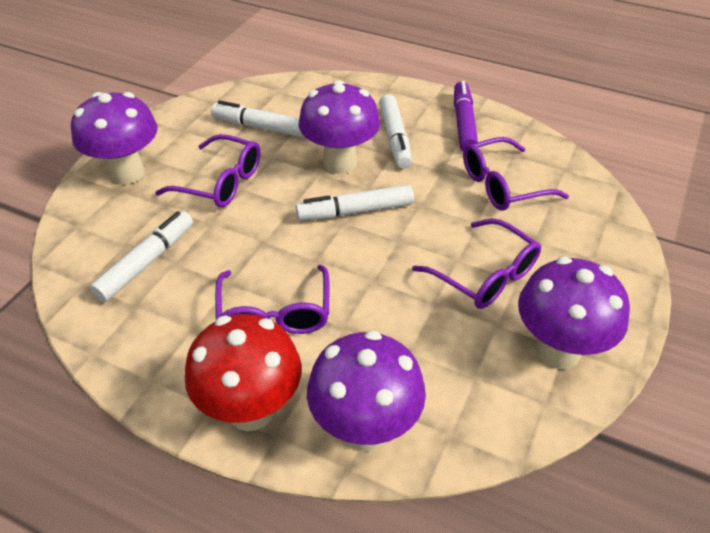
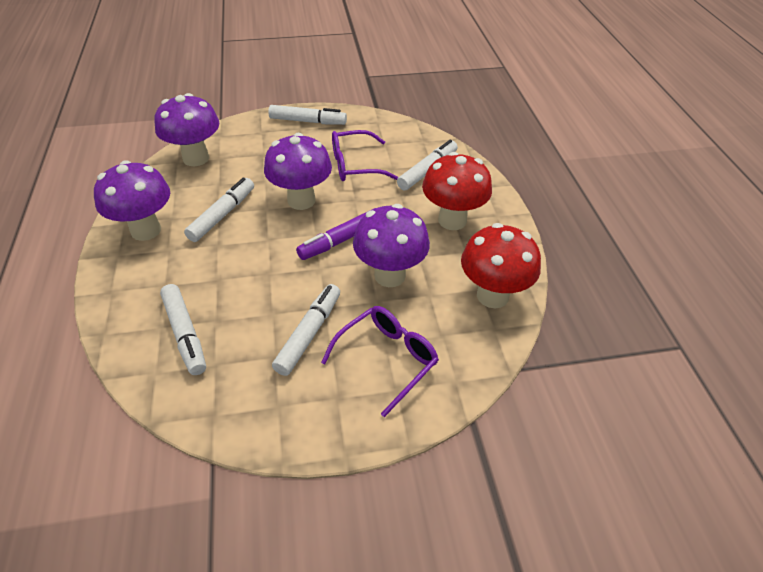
purple glasses: 4 -> 2
red mushroom: 1 -> 2
white marker: 4 -> 5

